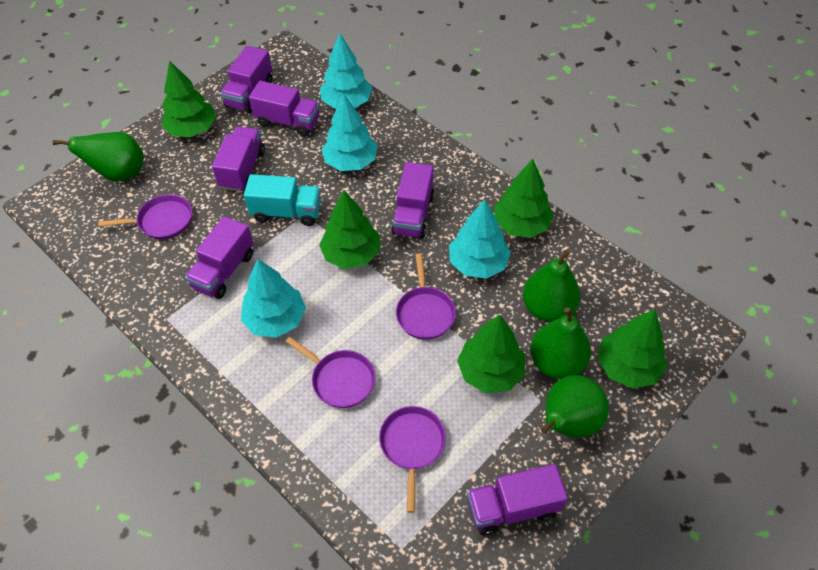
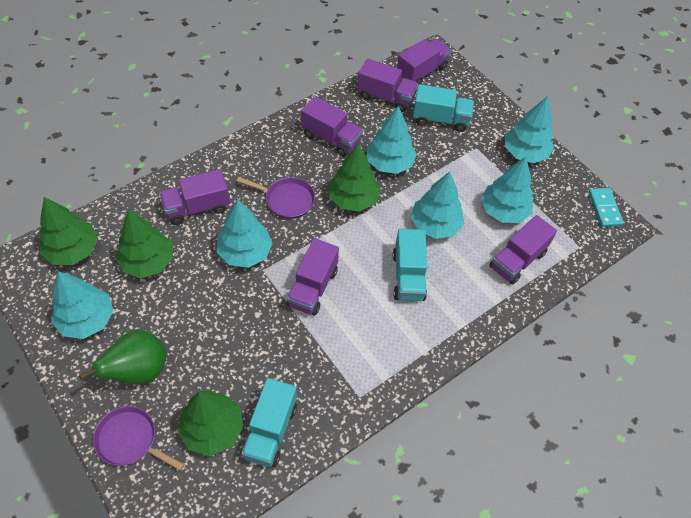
green pear: 4 -> 1
green tree: 5 -> 4
purple pan: 4 -> 2
turquoise domino: 0 -> 1
turquoise tree: 4 -> 6
turquoise truck: 1 -> 3

